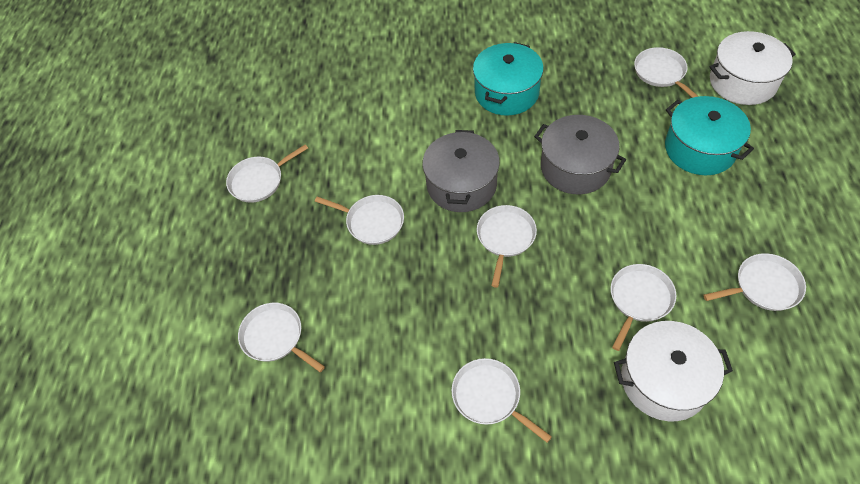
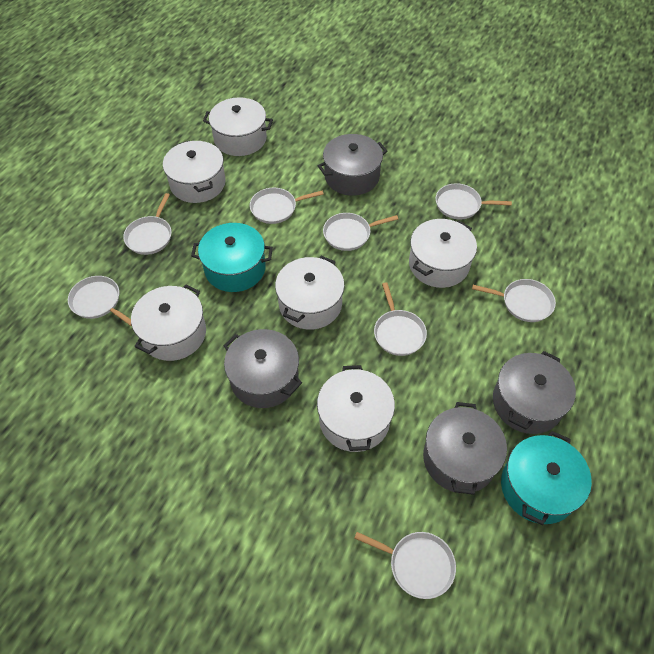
grey pot: 2 -> 4
white pot: 2 -> 6

